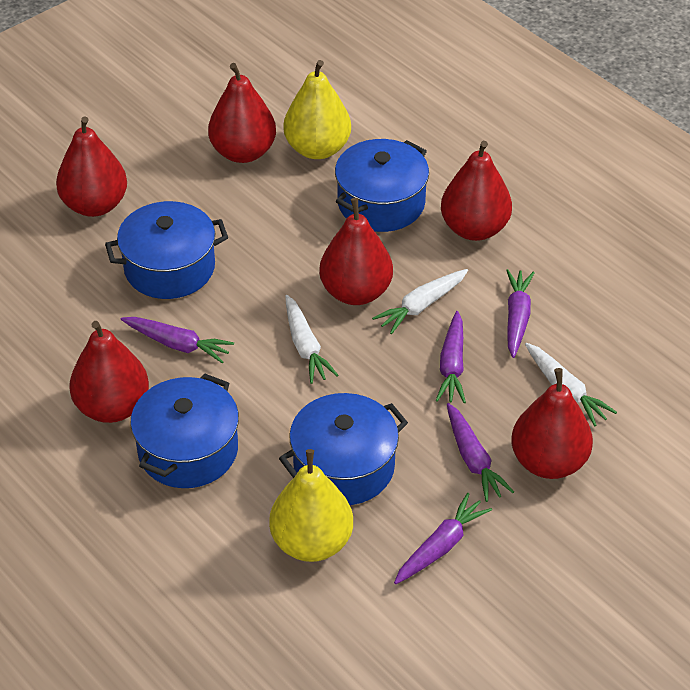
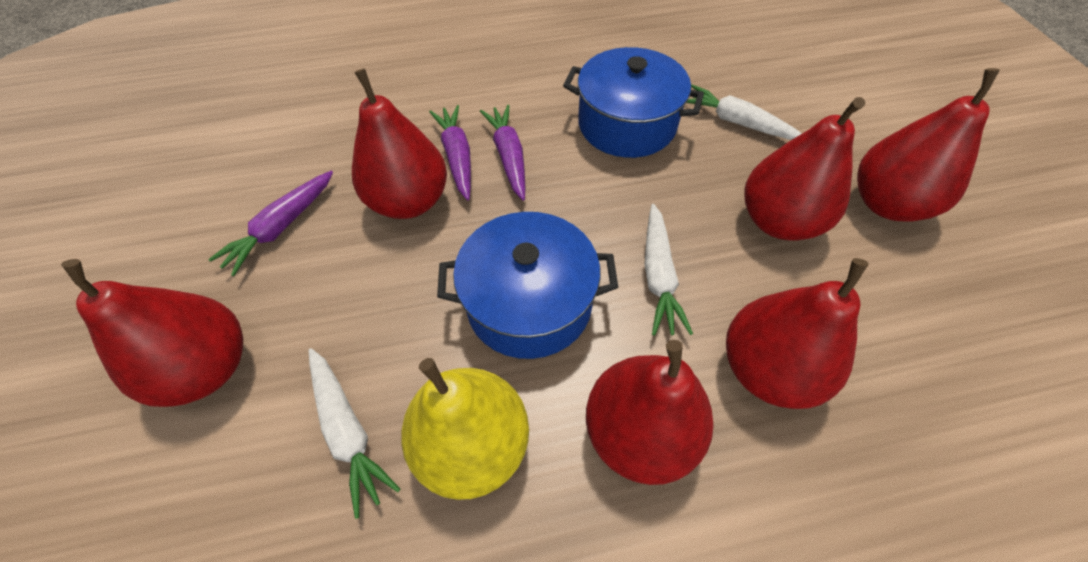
blue pot: 4 -> 2
purple carrot: 5 -> 3
yellow pear: 2 -> 1

